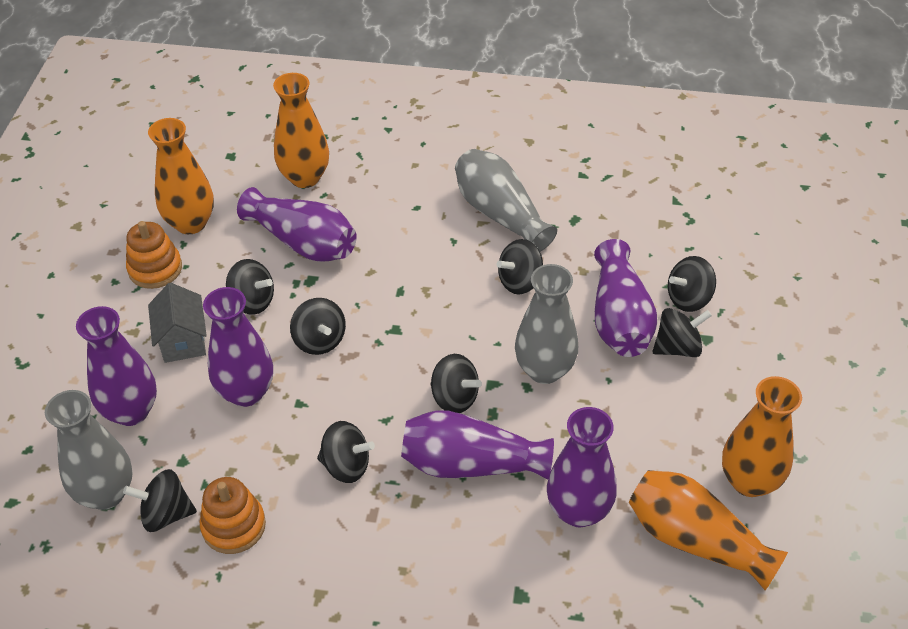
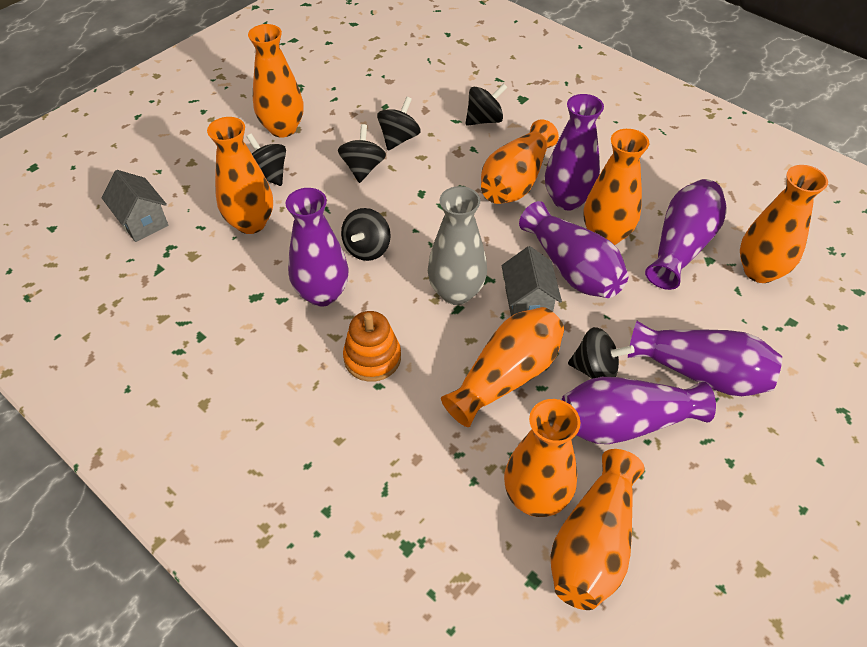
black spinning top: 8 -> 6
grey house: 1 -> 2
grey vase: 3 -> 1
orange stacking toy: 2 -> 1
orange vase: 4 -> 8

